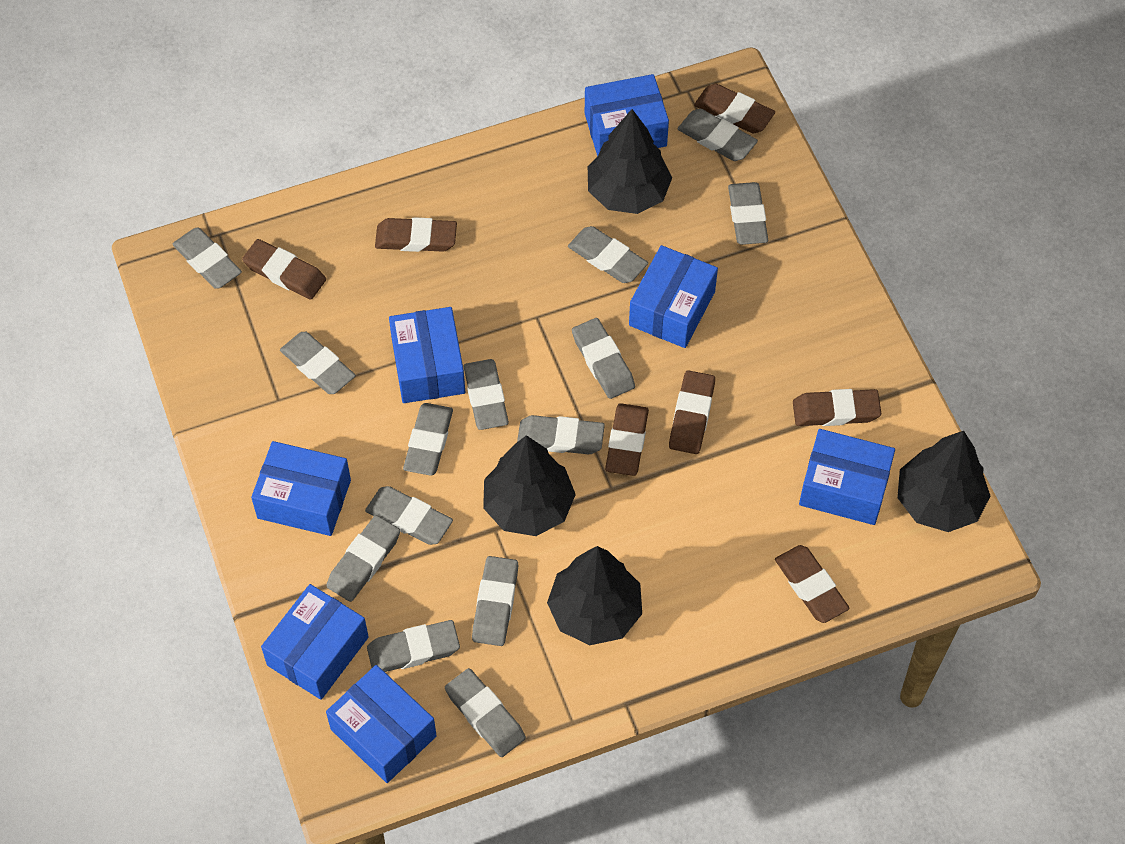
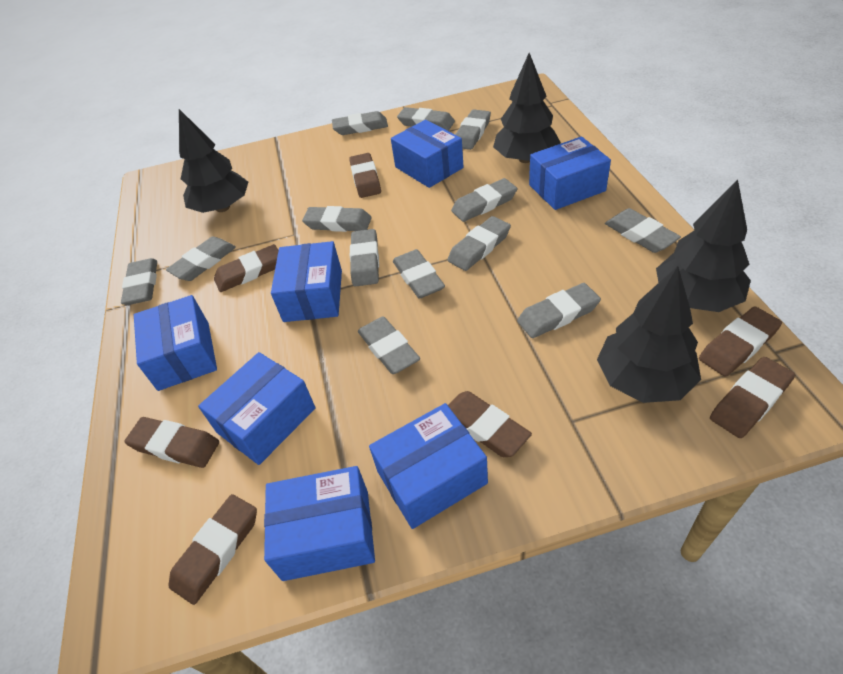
grey eraser: 14 -> 13

